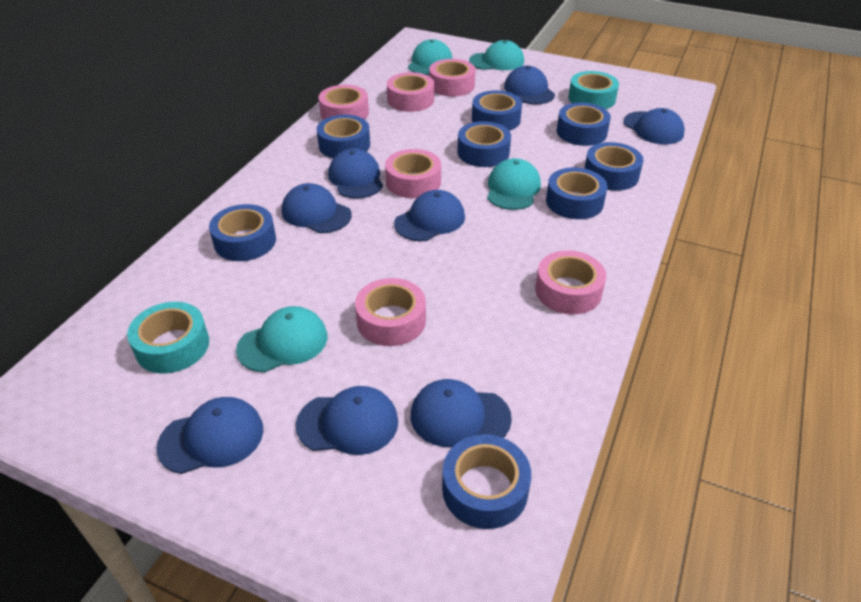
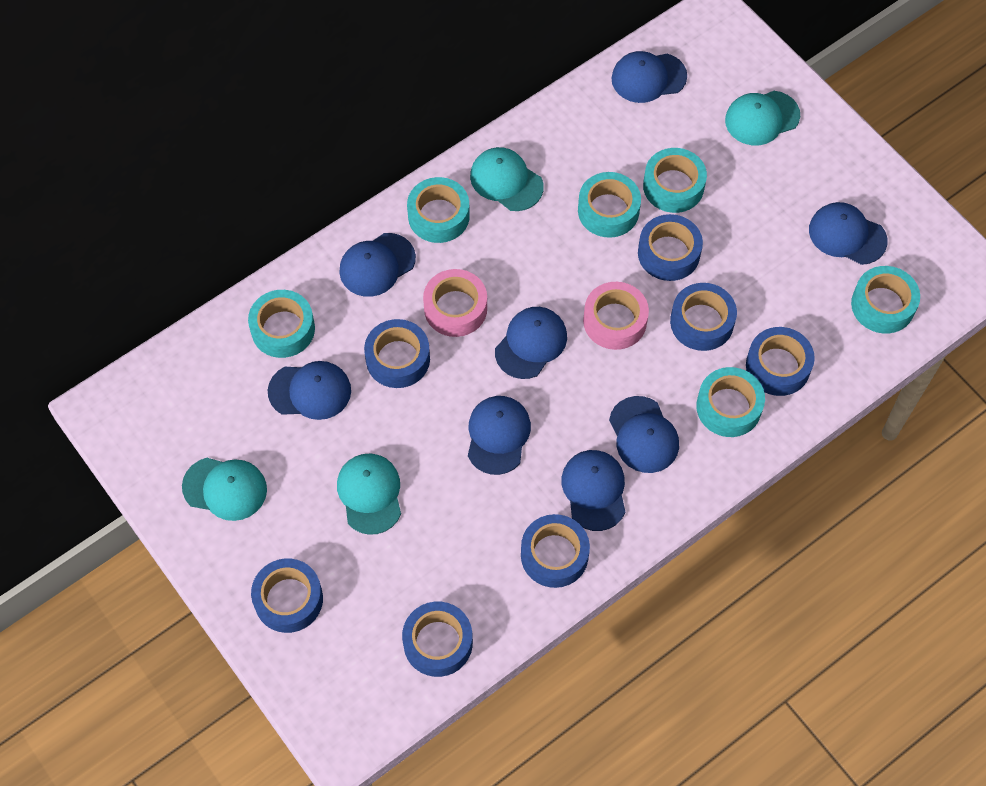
blue tape: 8 -> 7
pink tape: 6 -> 2
turquoise tape: 2 -> 6

